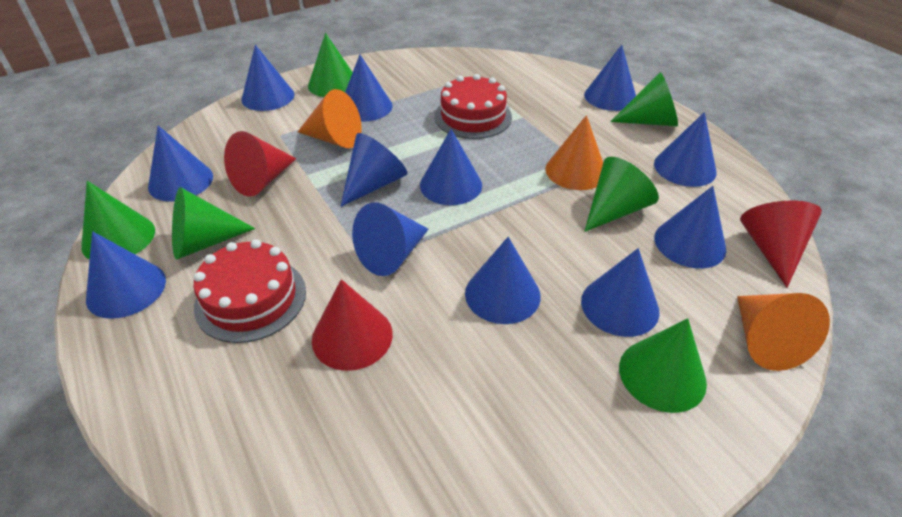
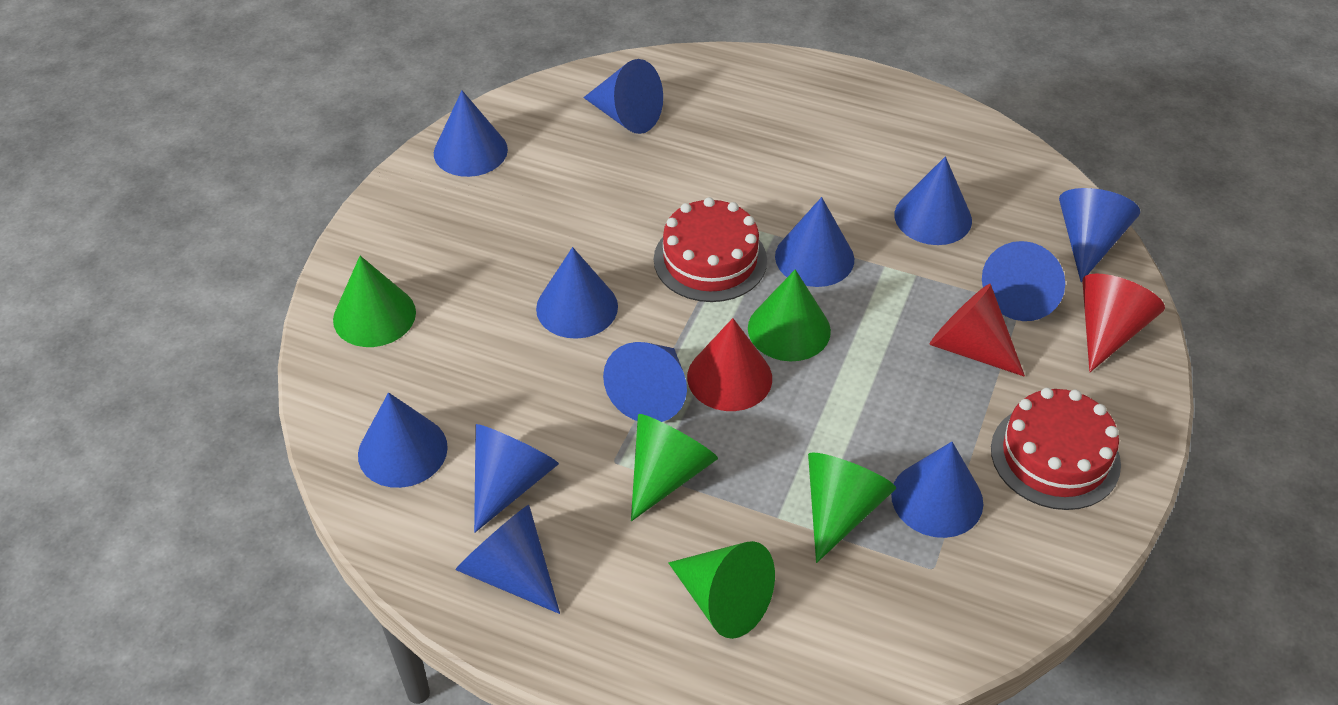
green cone: 6 -> 5
orange cone: 3 -> 0

